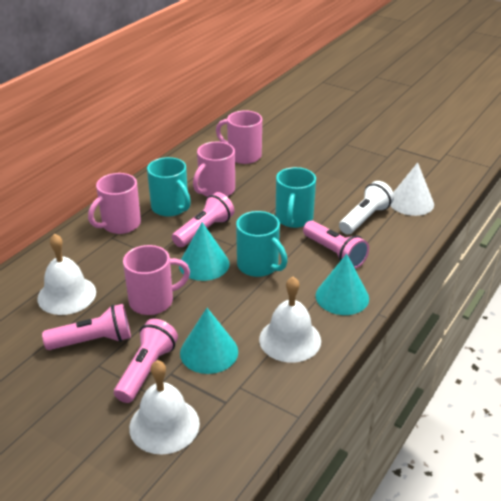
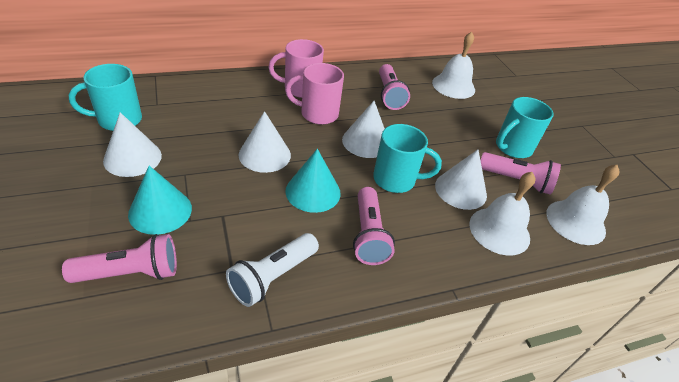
pink mug: 4 -> 2
turquoise cone: 3 -> 2
white cone: 1 -> 4

